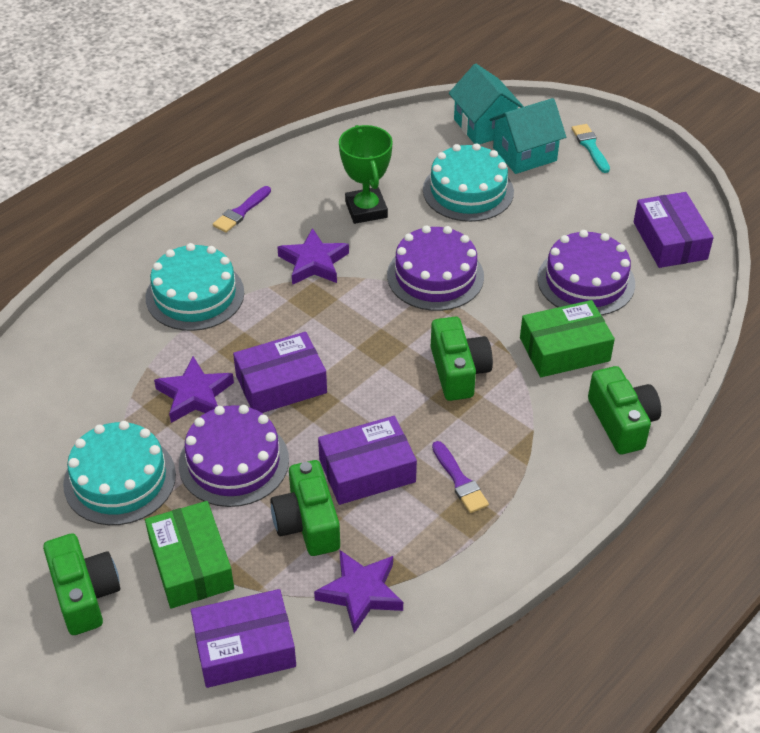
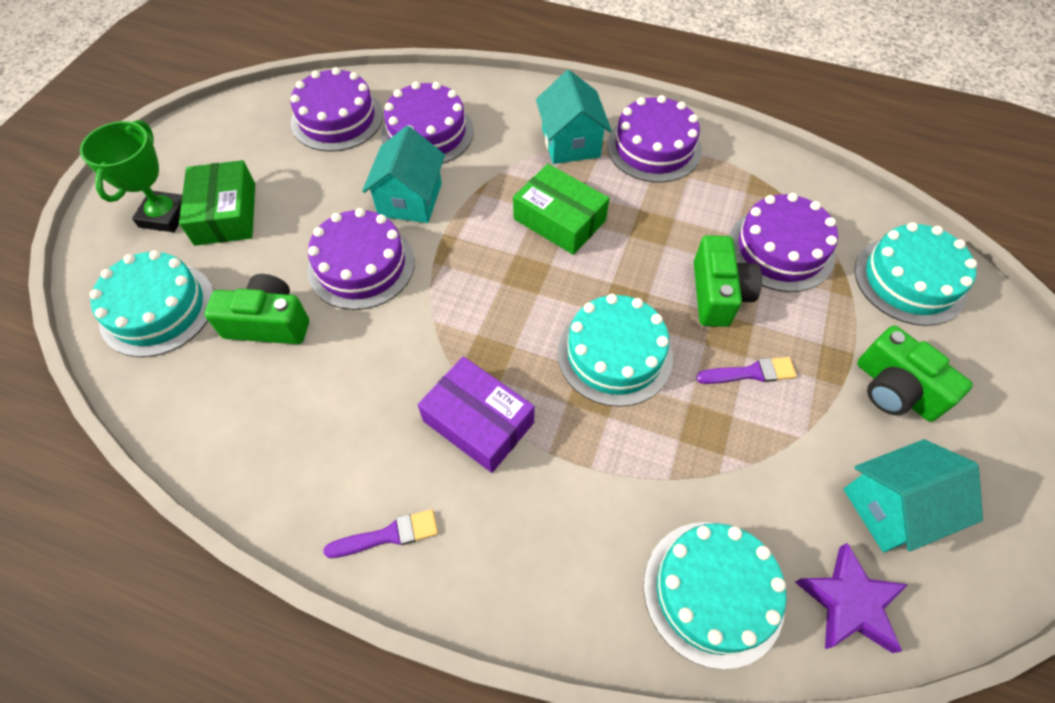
green camera: 4 -> 3
purple box: 4 -> 1
purple cake: 3 -> 5
purple star: 3 -> 1
turquoise brush: 1 -> 0
turquoise cake: 3 -> 4
turquoise house: 2 -> 3

